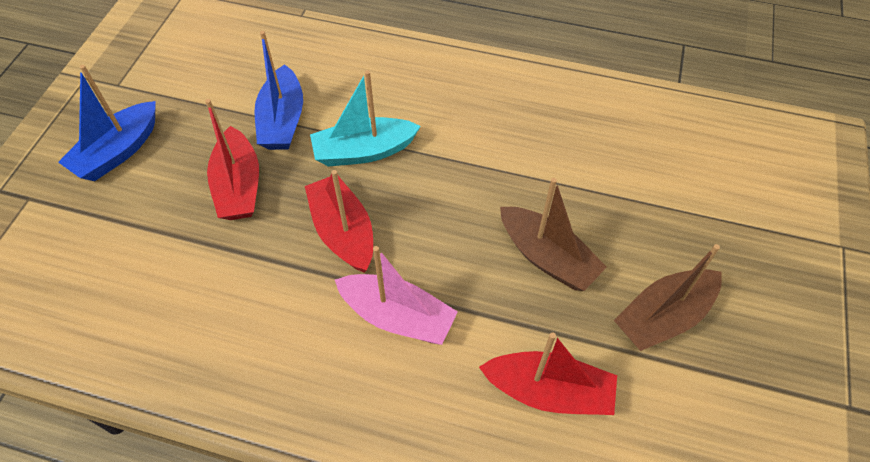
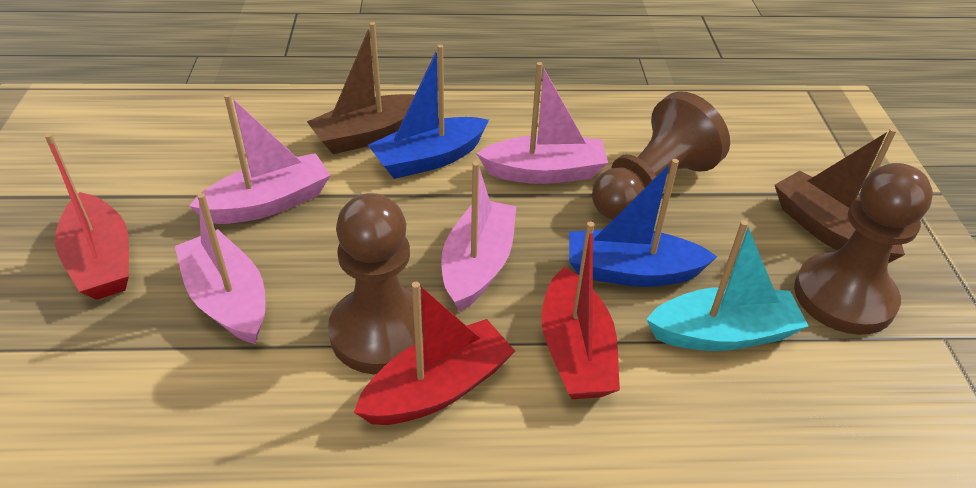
brown pawn: 0 -> 3
pink boat: 1 -> 4

